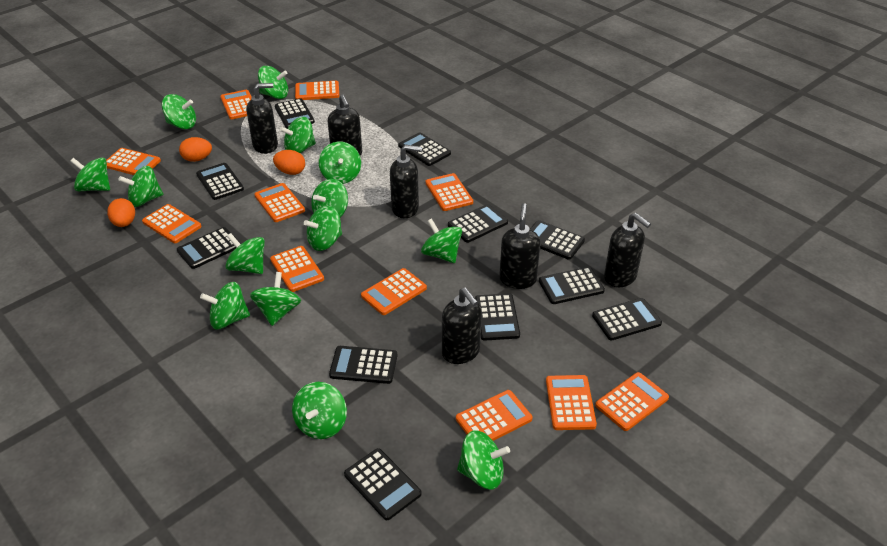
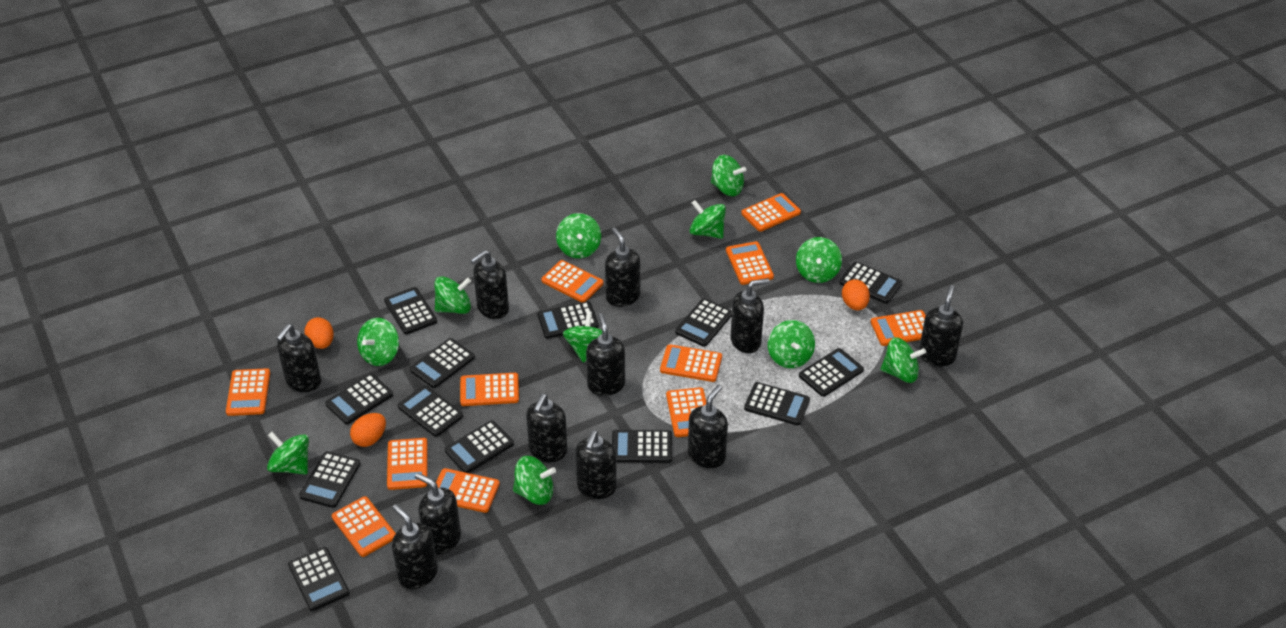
black calculator: 11 -> 13
black soap dispenser: 6 -> 11
green spinning top: 14 -> 11

